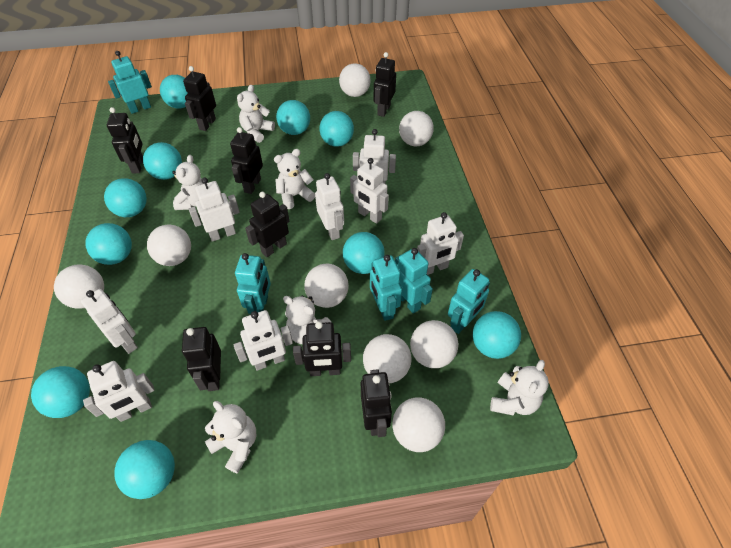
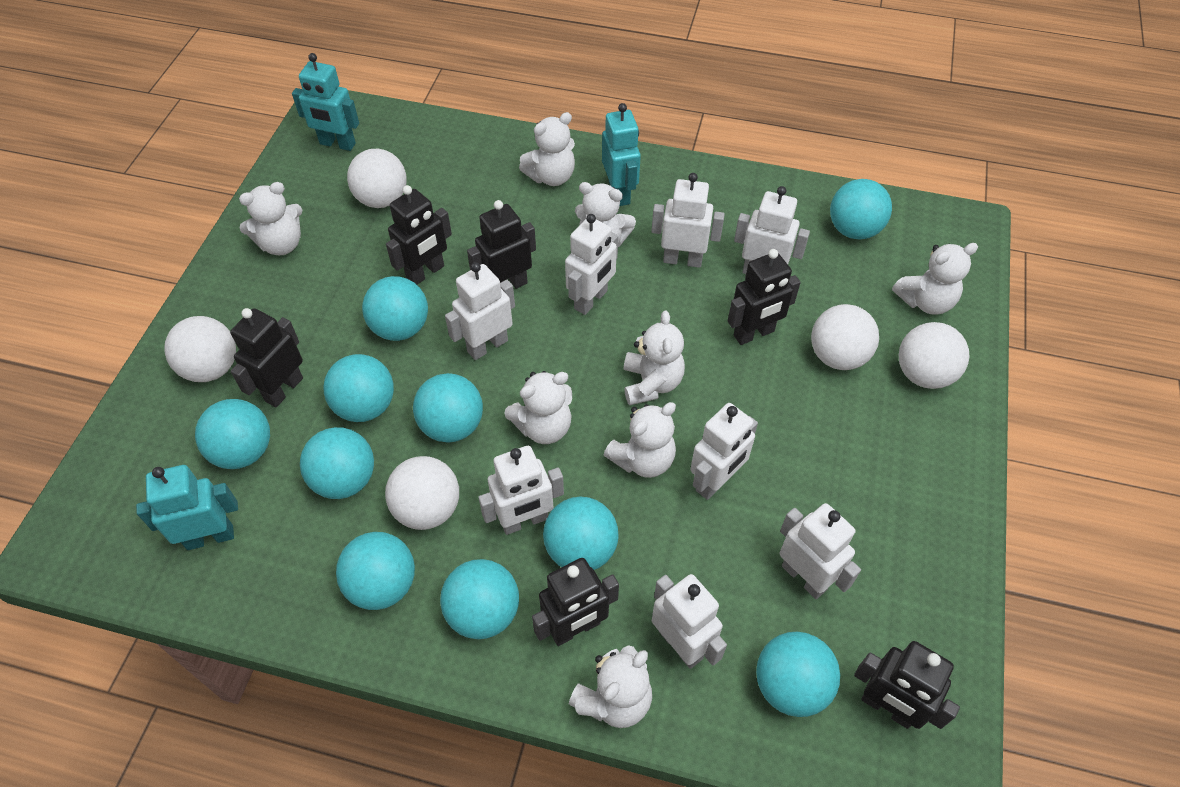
black robot: 8 -> 6
turquoise robot: 5 -> 3
white ball: 8 -> 5
white teddy bear: 6 -> 8

